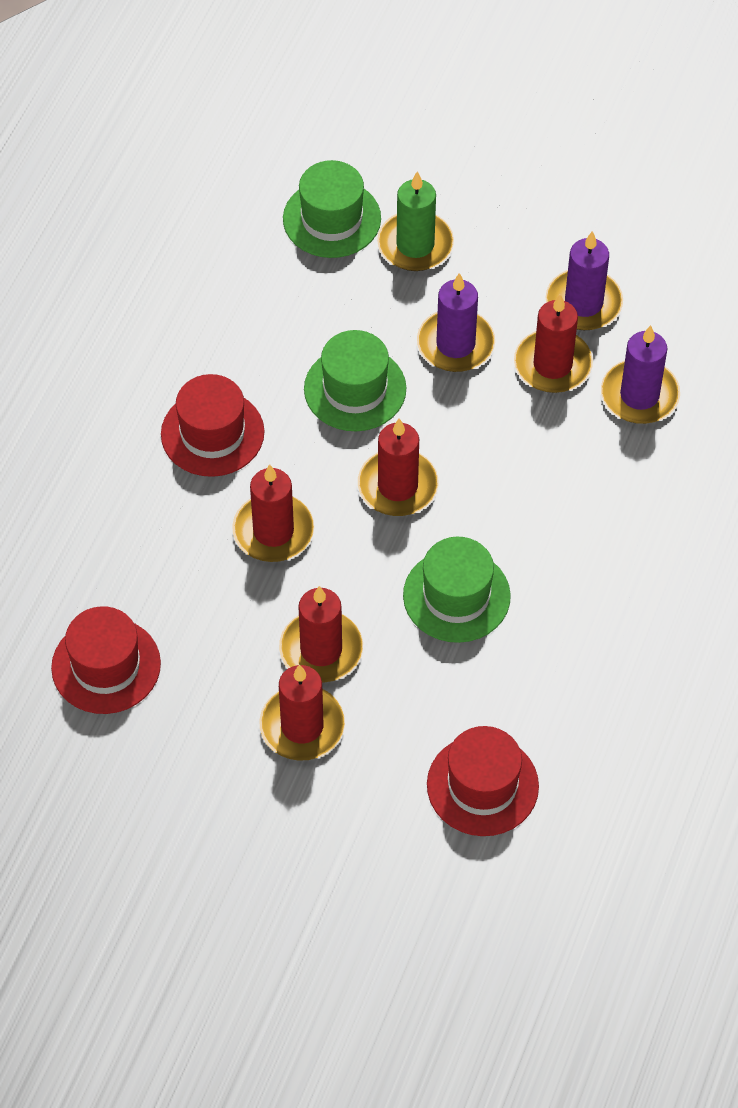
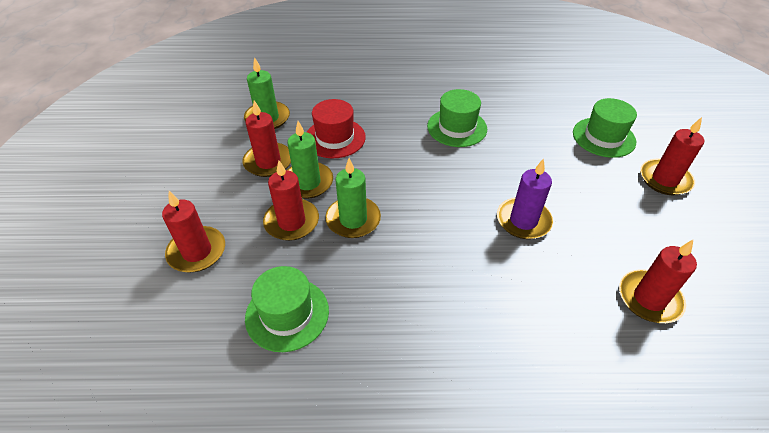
green candle: 1 -> 3
purple candle: 3 -> 1
red hat: 3 -> 1

